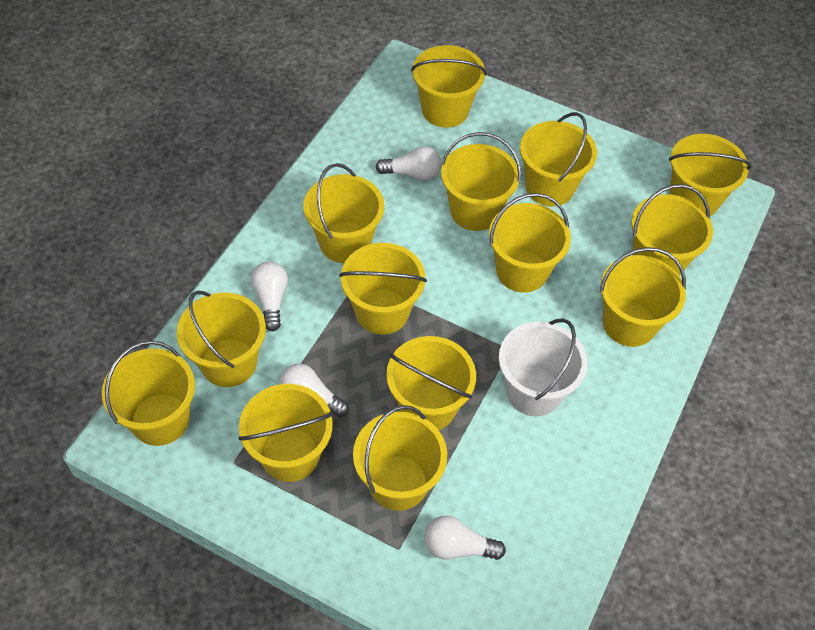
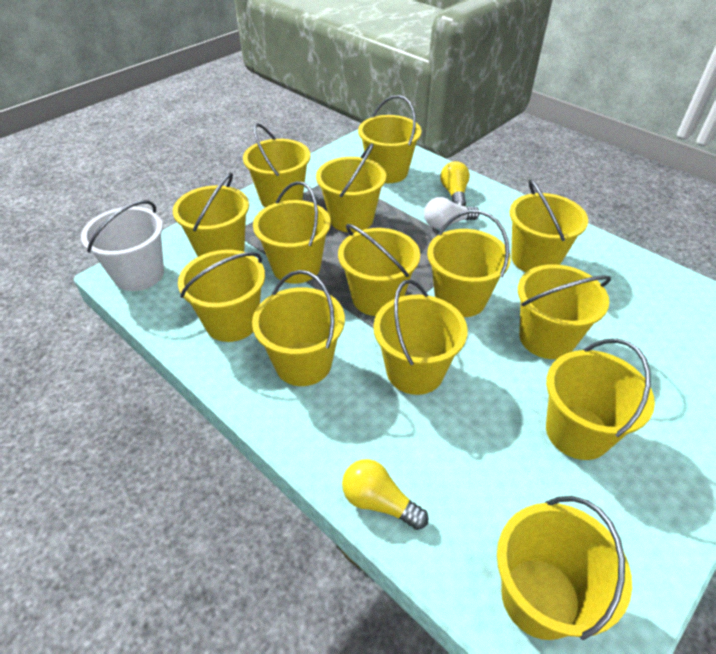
white light bulb: 4 -> 1
yellow light bulb: 0 -> 2

